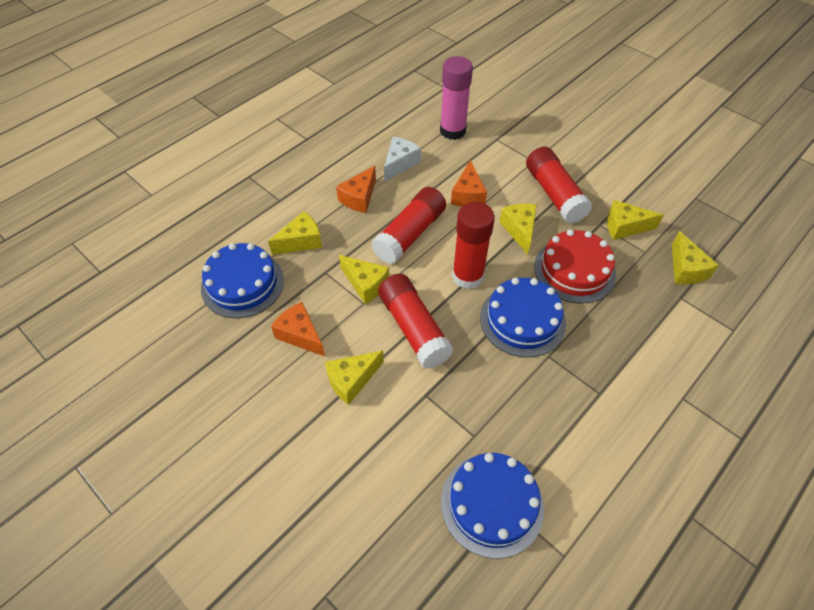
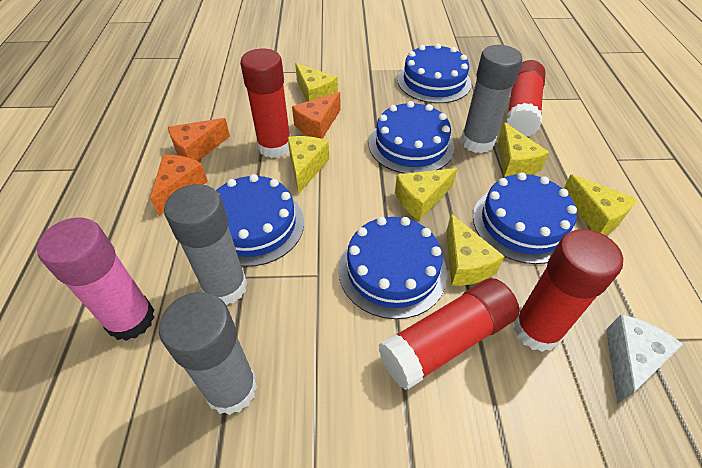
blue cake: 3 -> 5
grey glue stick: 0 -> 3
red cake: 1 -> 0

